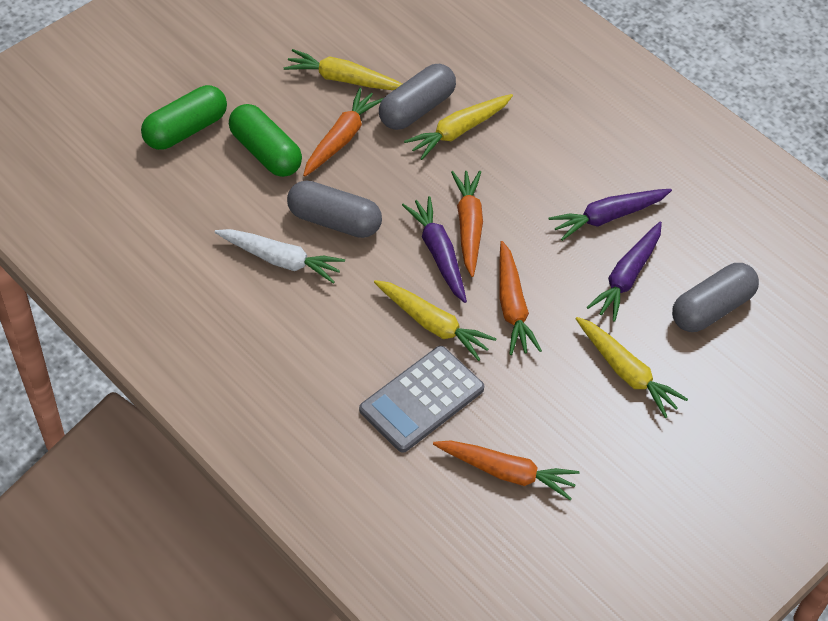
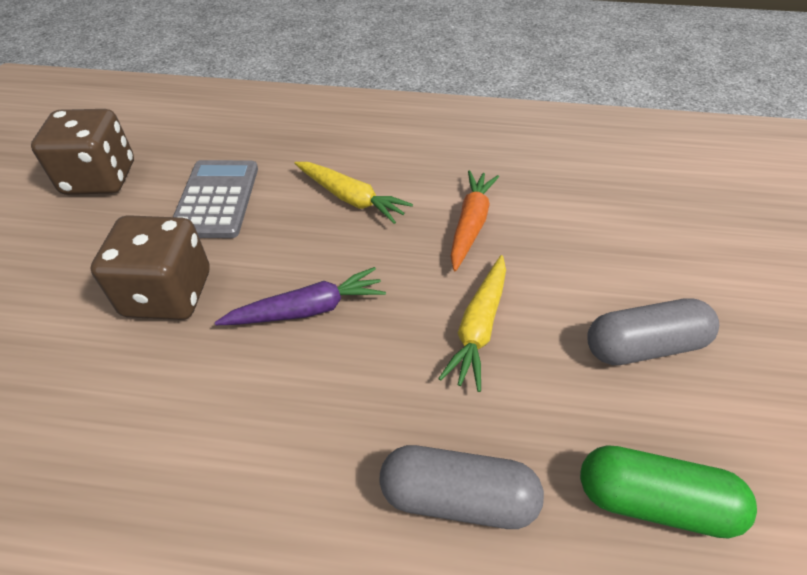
brown dice: 0 -> 2
green capsule: 2 -> 1
grey capsule: 3 -> 2
orange carrot: 4 -> 1
purple carrot: 3 -> 1
white carrot: 1 -> 0
yellow carrot: 4 -> 2

